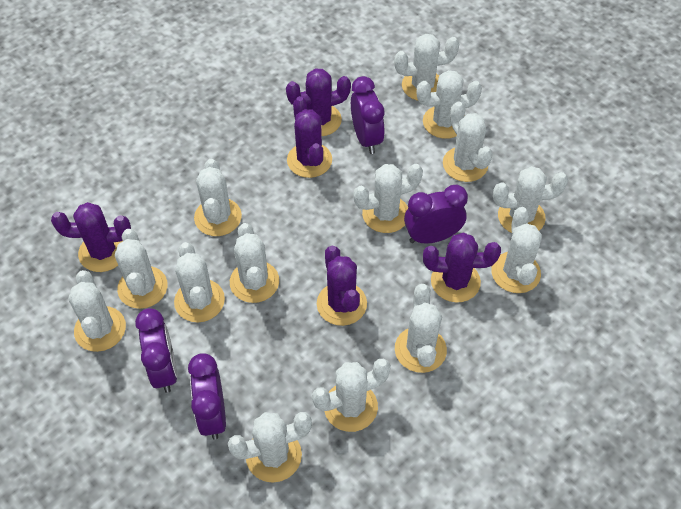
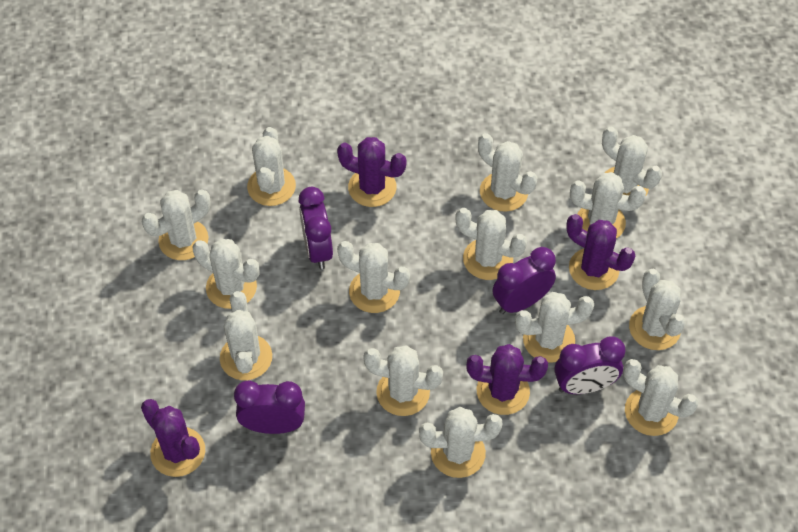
purple cactus: 5 -> 4

